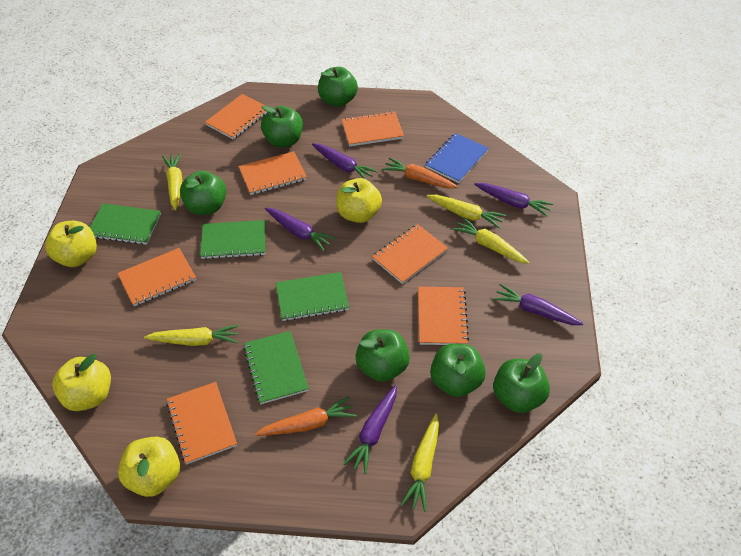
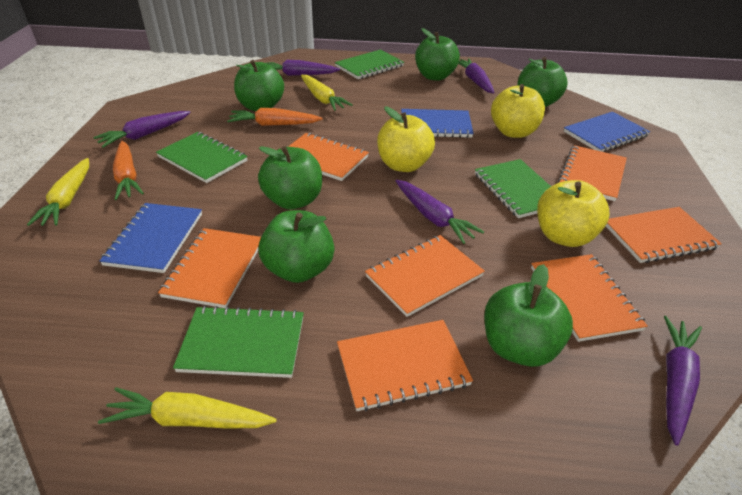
blue notebook: 1 -> 3
yellow apple: 4 -> 3
yellow carrot: 5 -> 3

